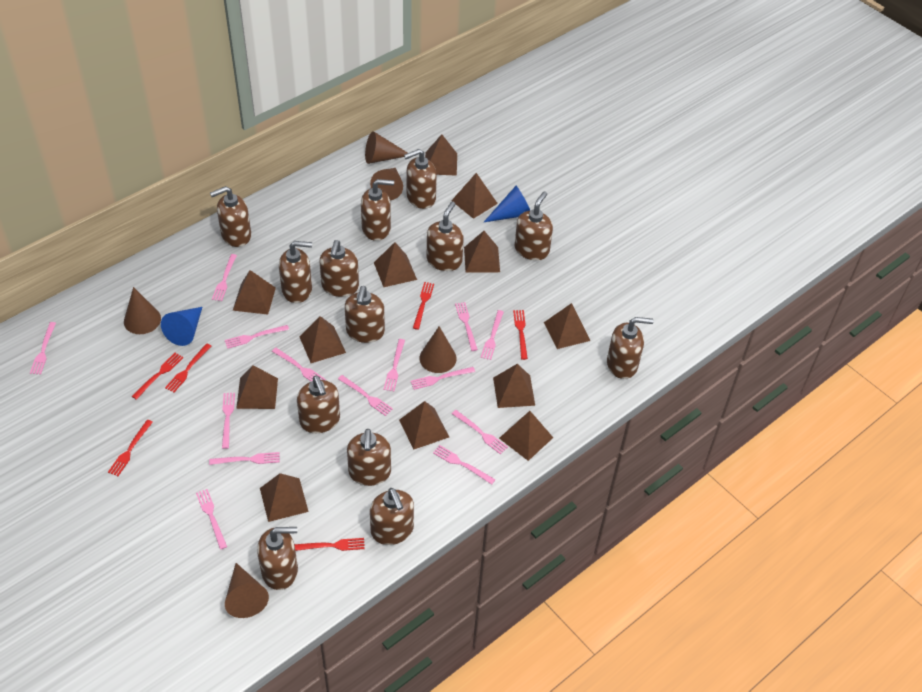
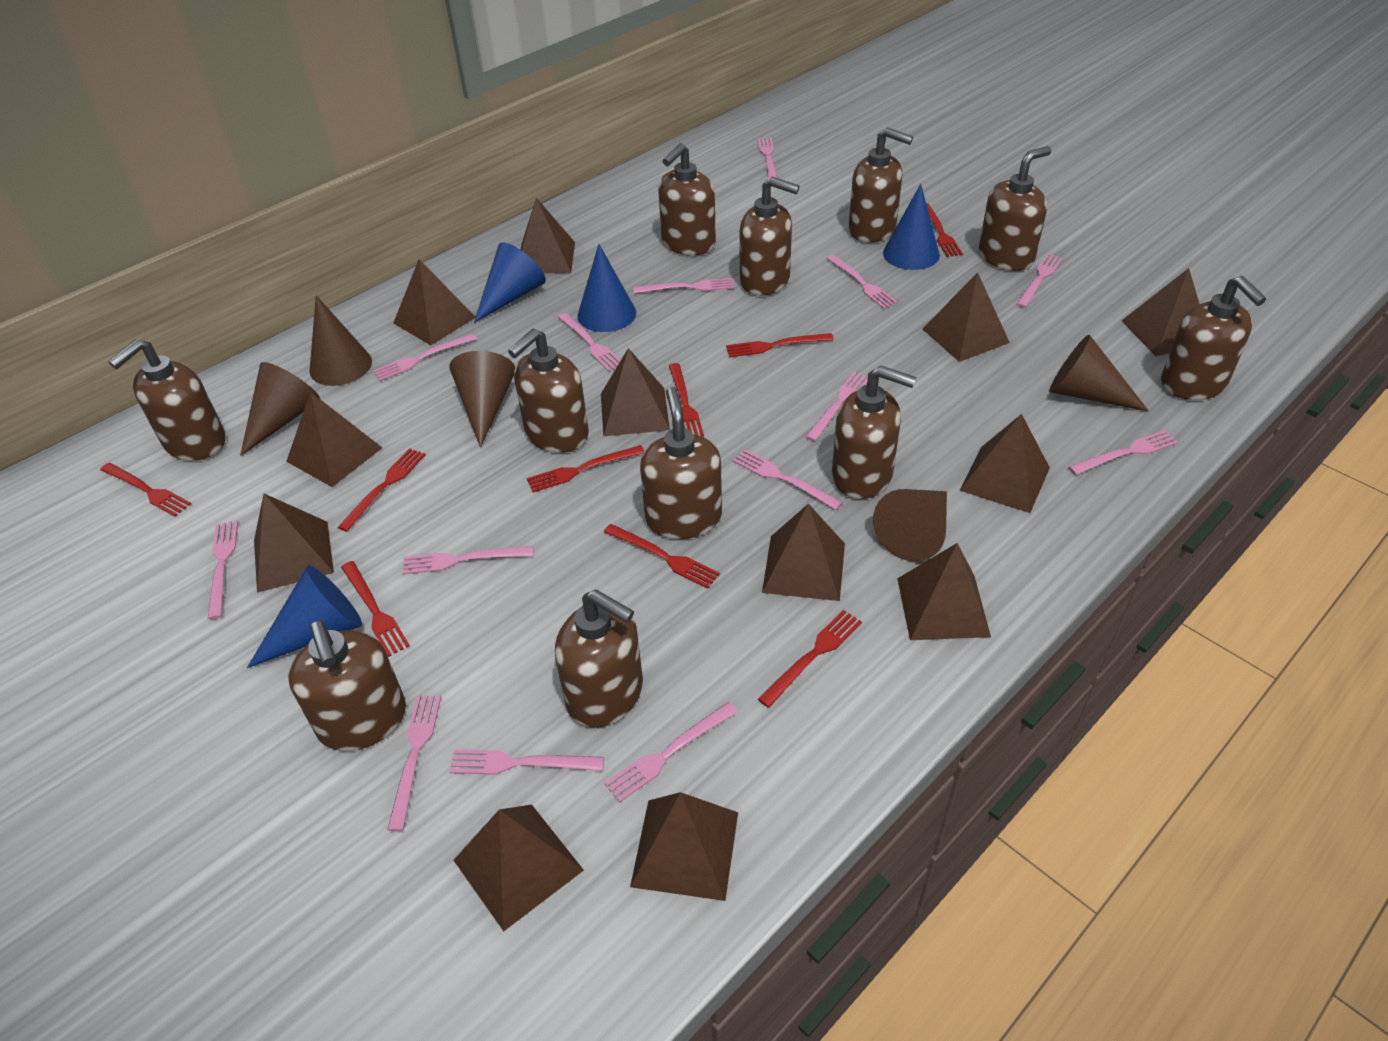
blue cone: 2 -> 4
brown soap dispenser: 13 -> 11
red fork: 6 -> 9

